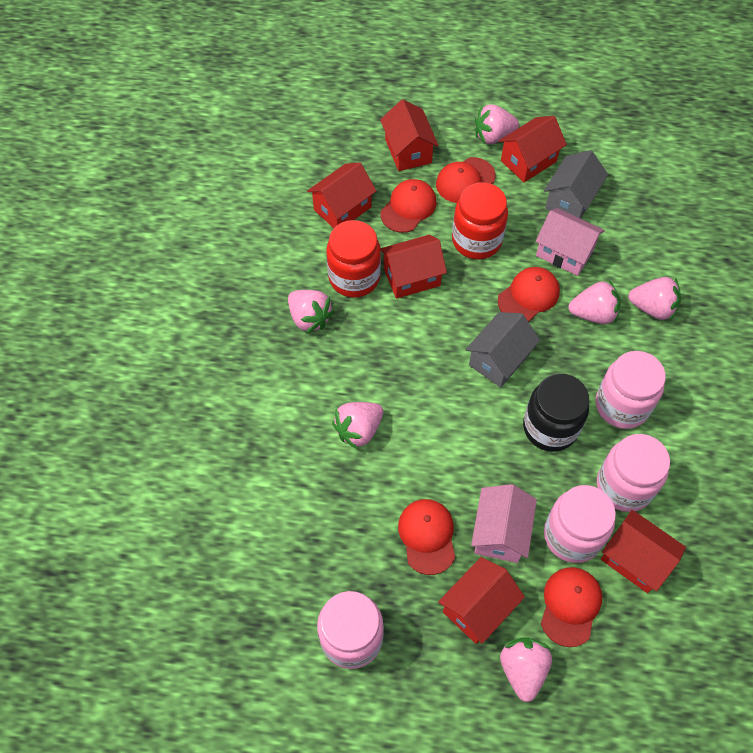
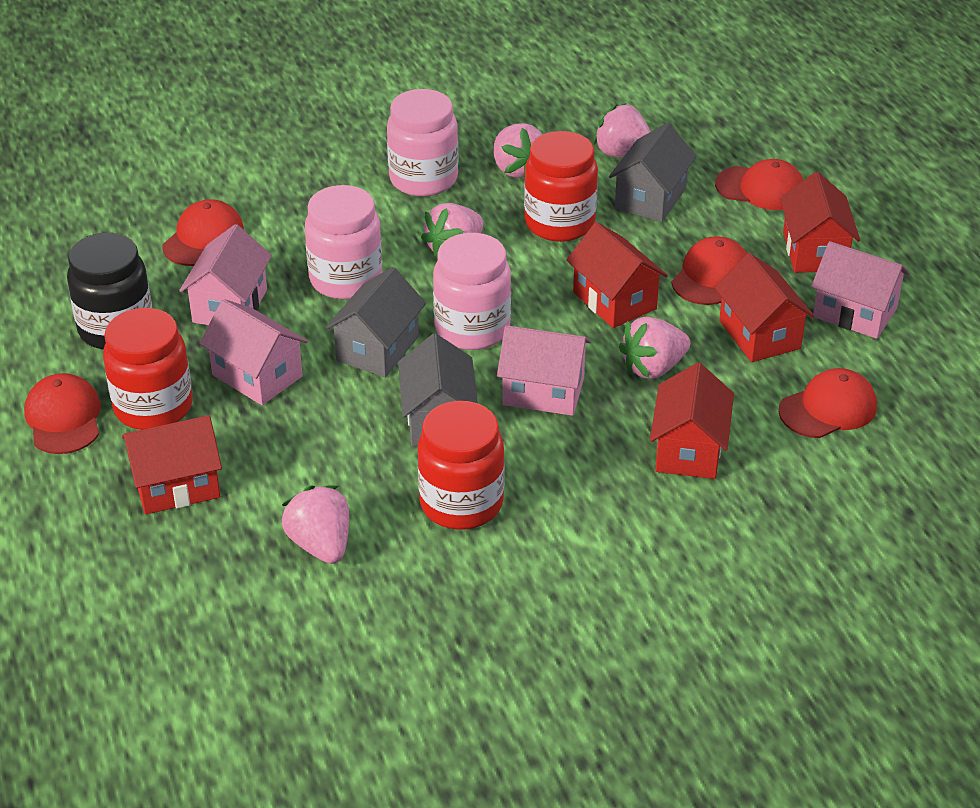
grey house: 2 -> 3
pink house: 2 -> 4
pink jar: 4 -> 3
pink strawberry: 6 -> 5
red house: 6 -> 5
red jar: 2 -> 3

